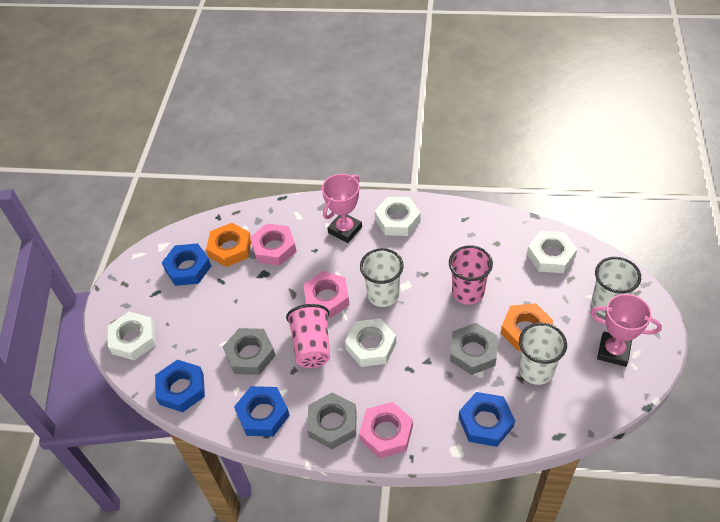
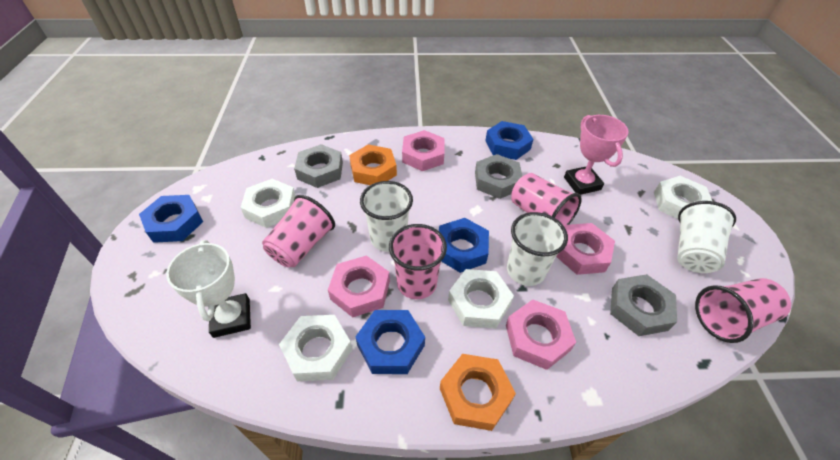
pink cup: 2 -> 4
pink nut: 3 -> 4
pink trophy: 2 -> 1
white trophy: 0 -> 1

